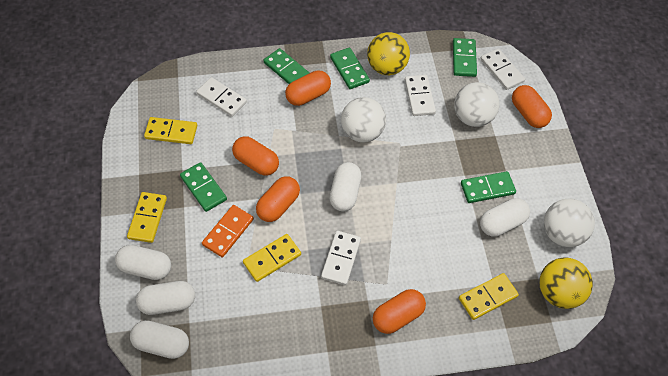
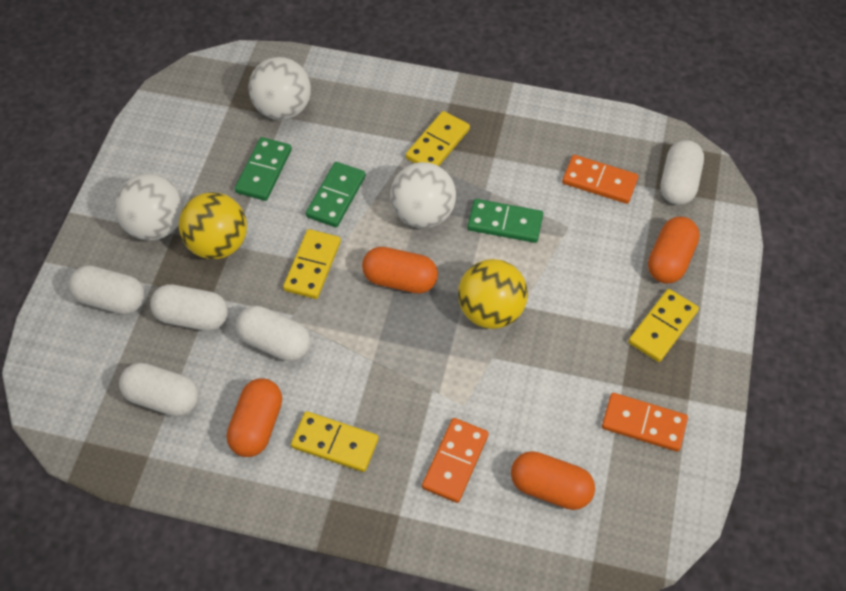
green domino: 5 -> 3
orange capsule: 5 -> 4
orange domino: 1 -> 3
white domino: 4 -> 0

